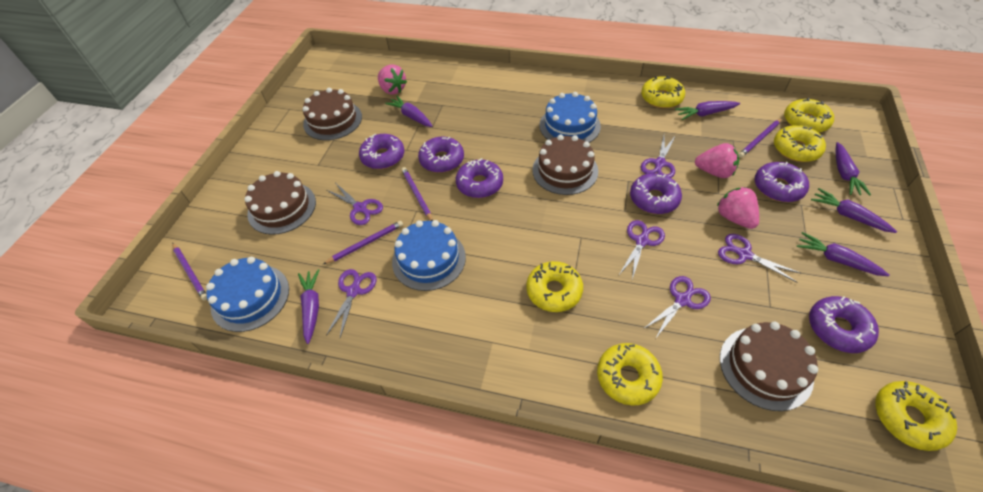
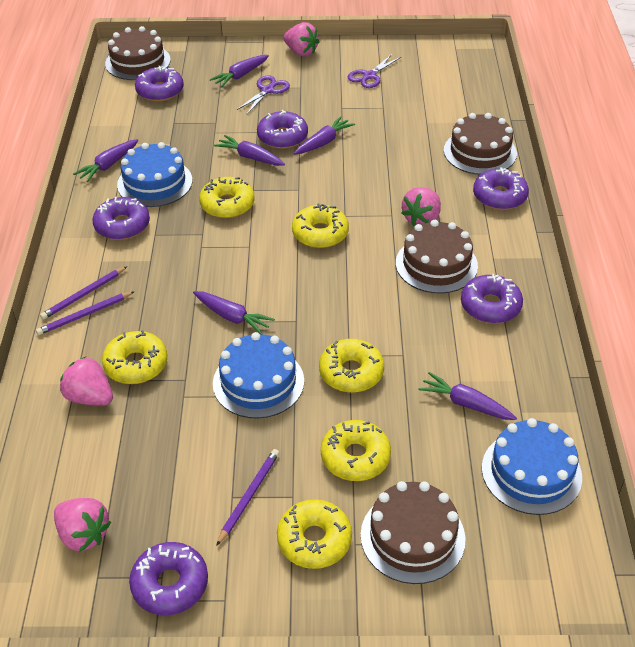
pink strawberry: 3 -> 4
purple pencil: 4 -> 3
purple scissors: 6 -> 2

